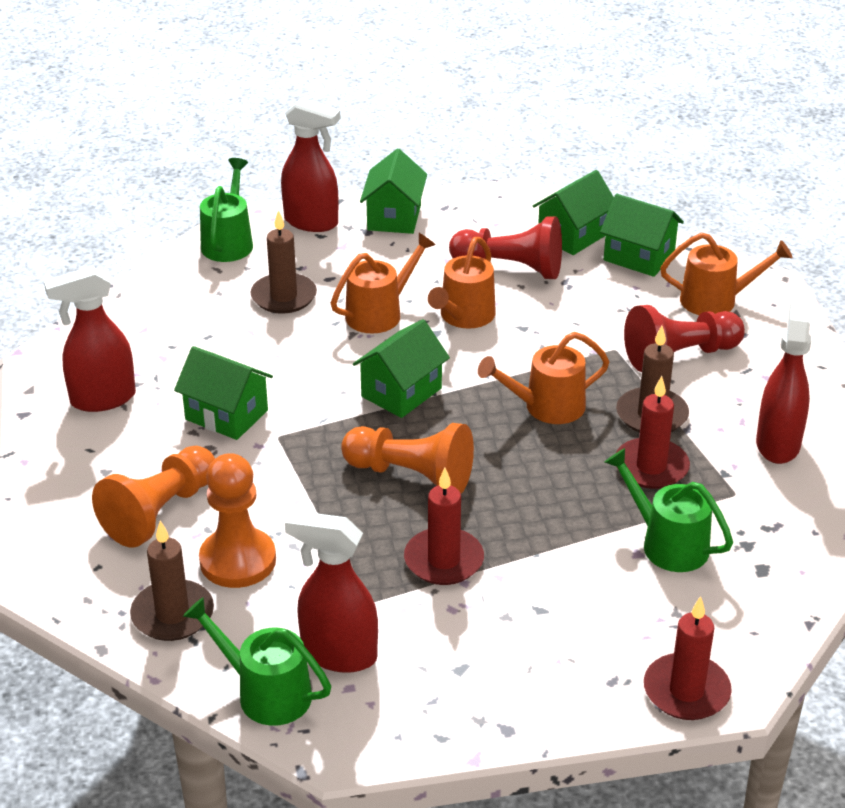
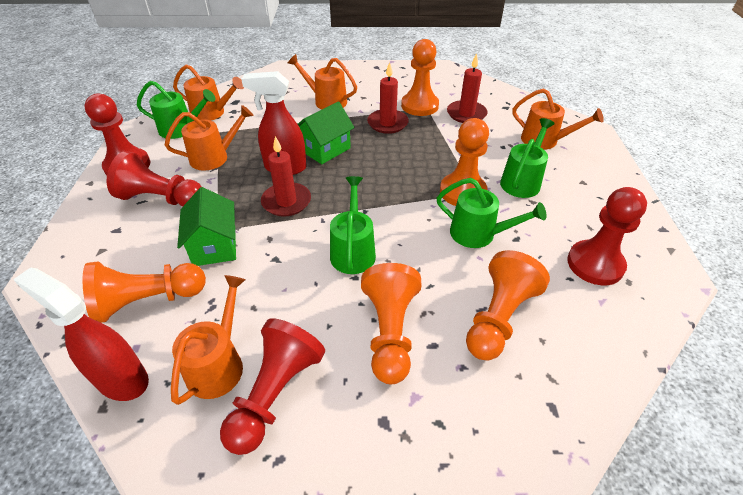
brown candle: 3 -> 0
green house: 5 -> 2
green watering can: 3 -> 4
orange pawn: 3 -> 5
orange watering can: 4 -> 5
red pawn: 2 -> 4
red spray bottle: 4 -> 2

